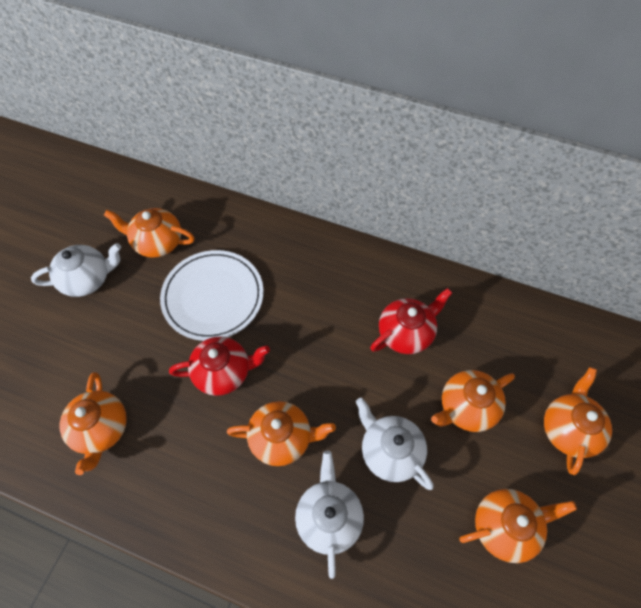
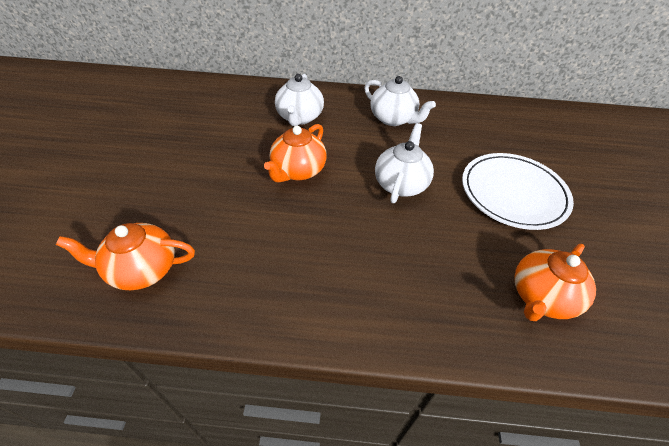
orange teapot: 6 -> 3
red teapot: 2 -> 0

